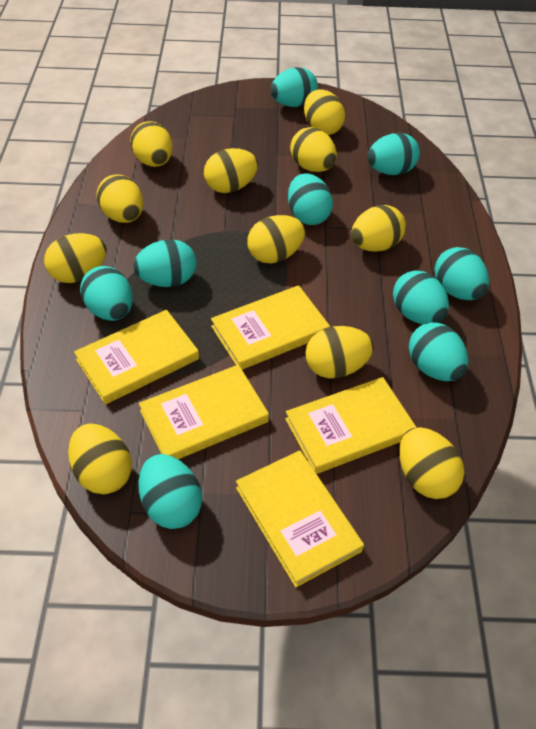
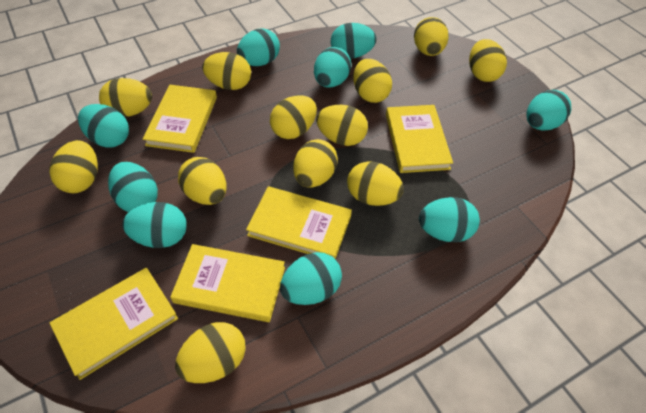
yellow egg: 11 -> 12

